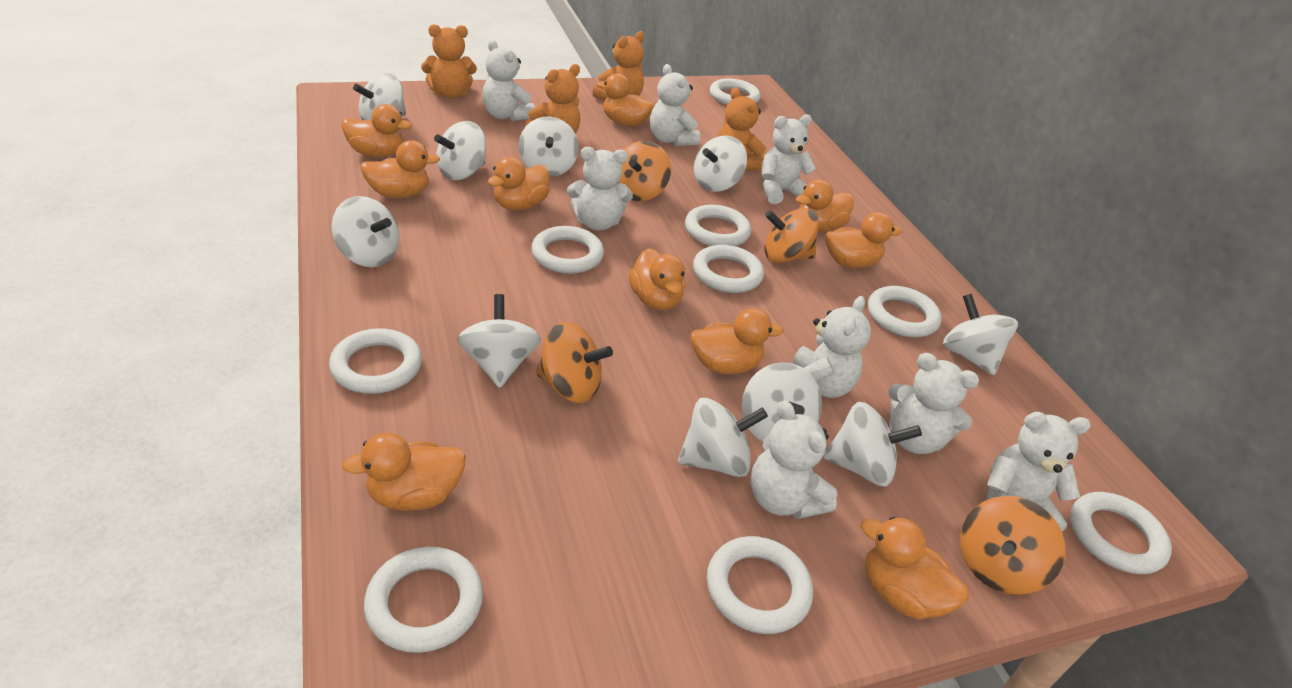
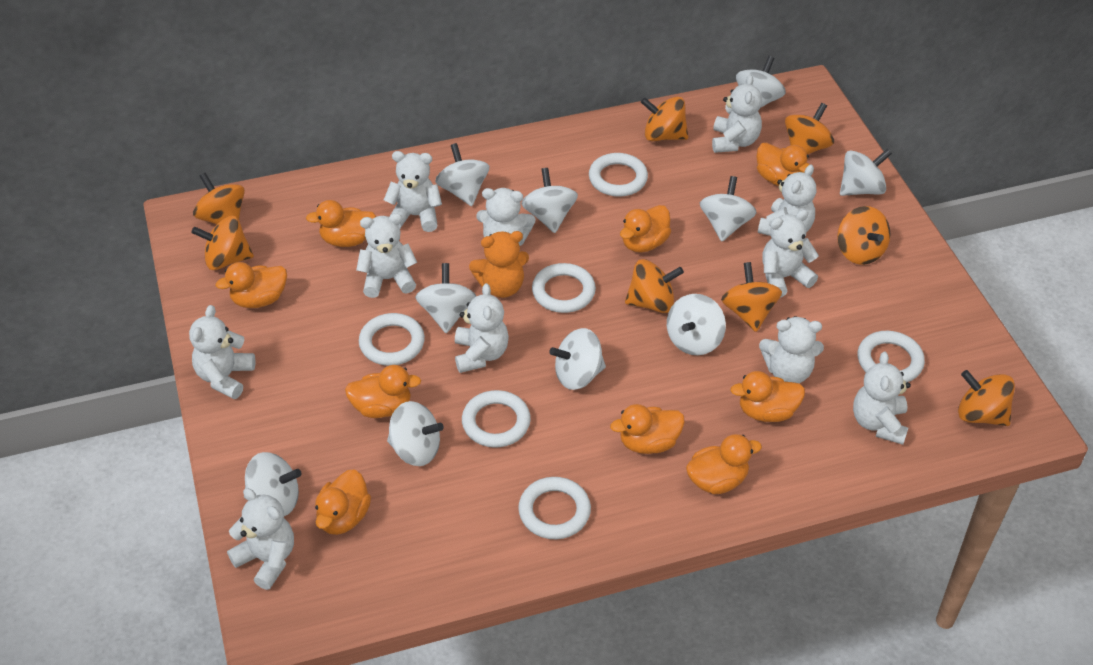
orange duck: 10 -> 9
orange spinning top: 4 -> 8
orange teddy bear: 4 -> 1
white ring: 9 -> 6
white teddy bear: 8 -> 11

